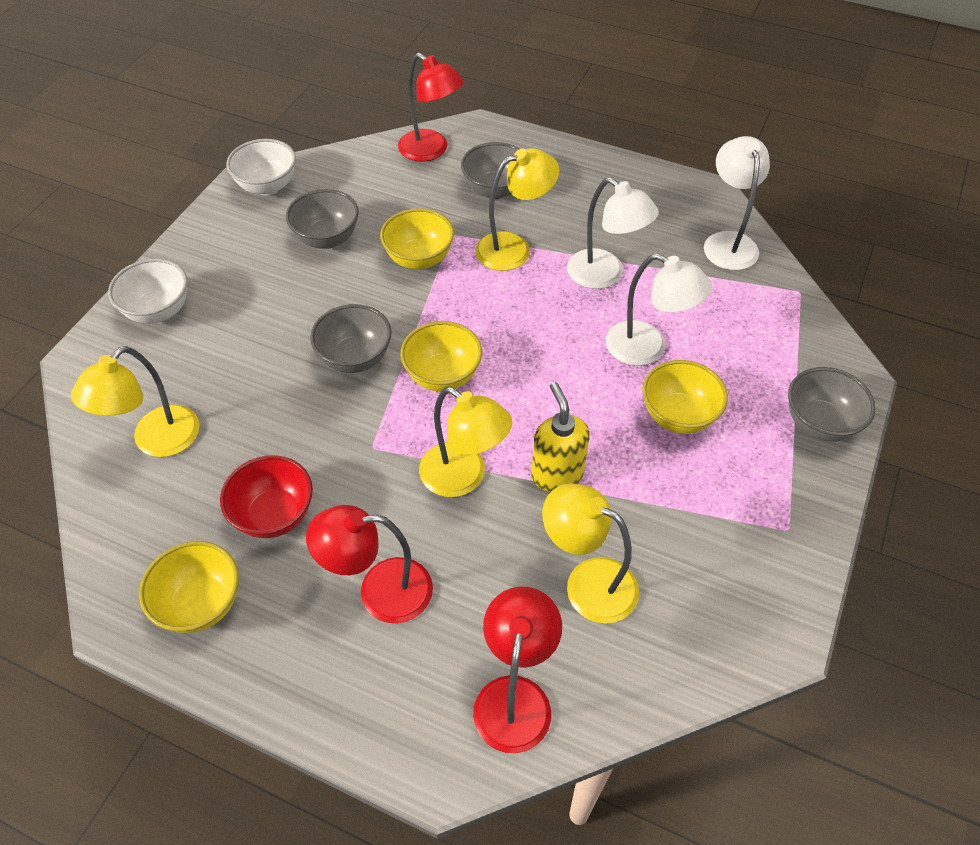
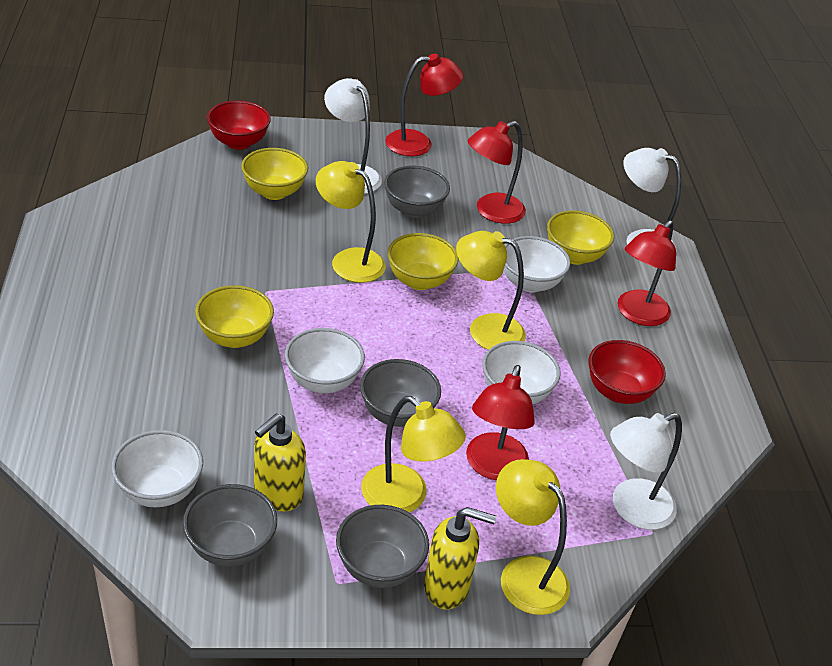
red bowl: 1 -> 2
red lamp: 3 -> 4
white bowl: 2 -> 4
yellow soap dispenser: 1 -> 2

